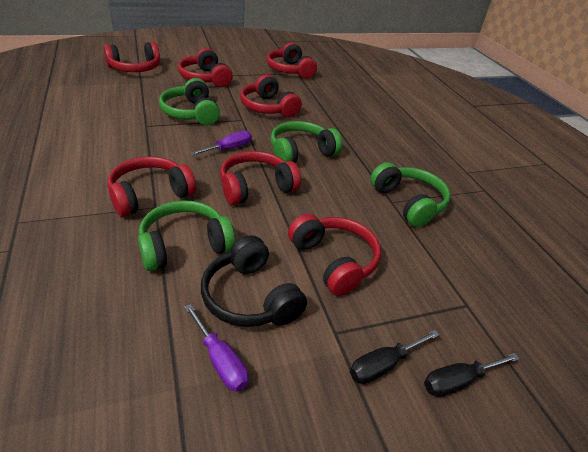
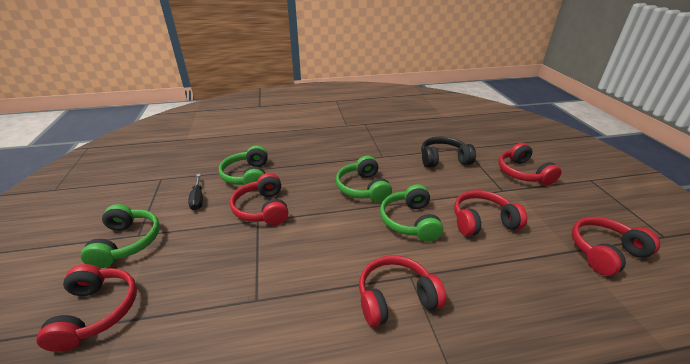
black screwdriver: 2 -> 1
purple screwdriver: 2 -> 0
red headphones: 7 -> 6

